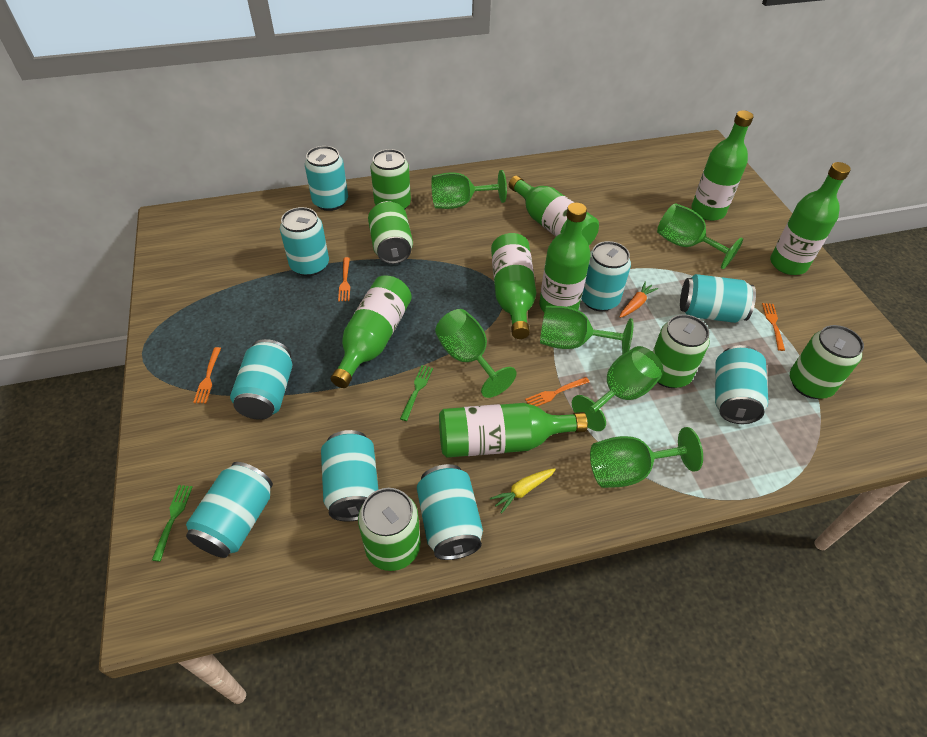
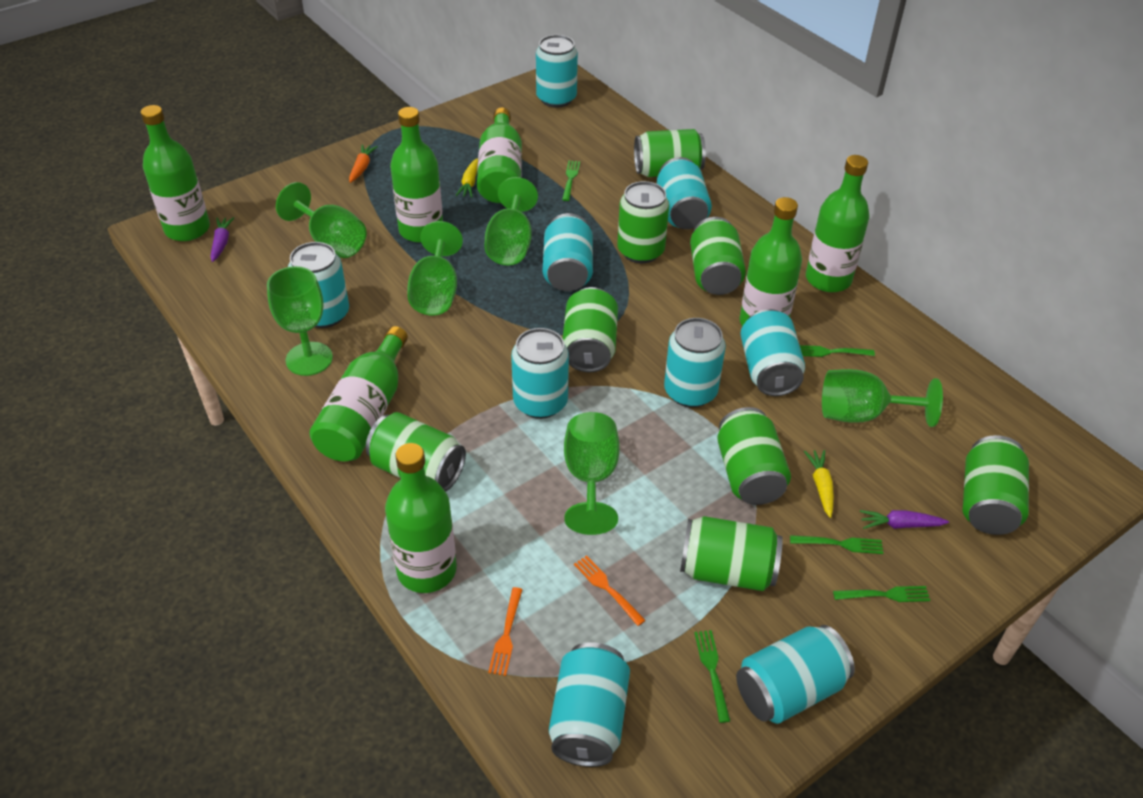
green can: 5 -> 8
green fork: 2 -> 5
orange fork: 4 -> 2
purple carrot: 0 -> 2
yellow carrot: 1 -> 2

